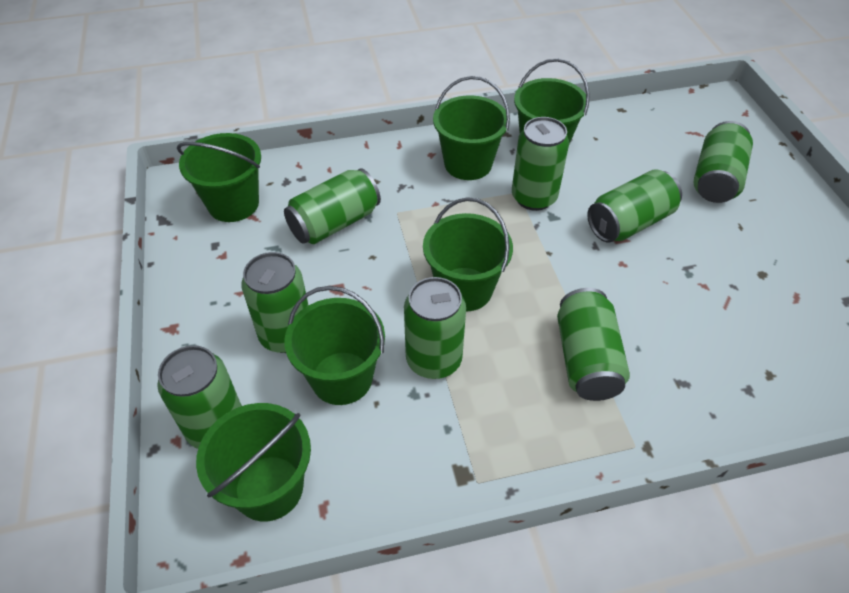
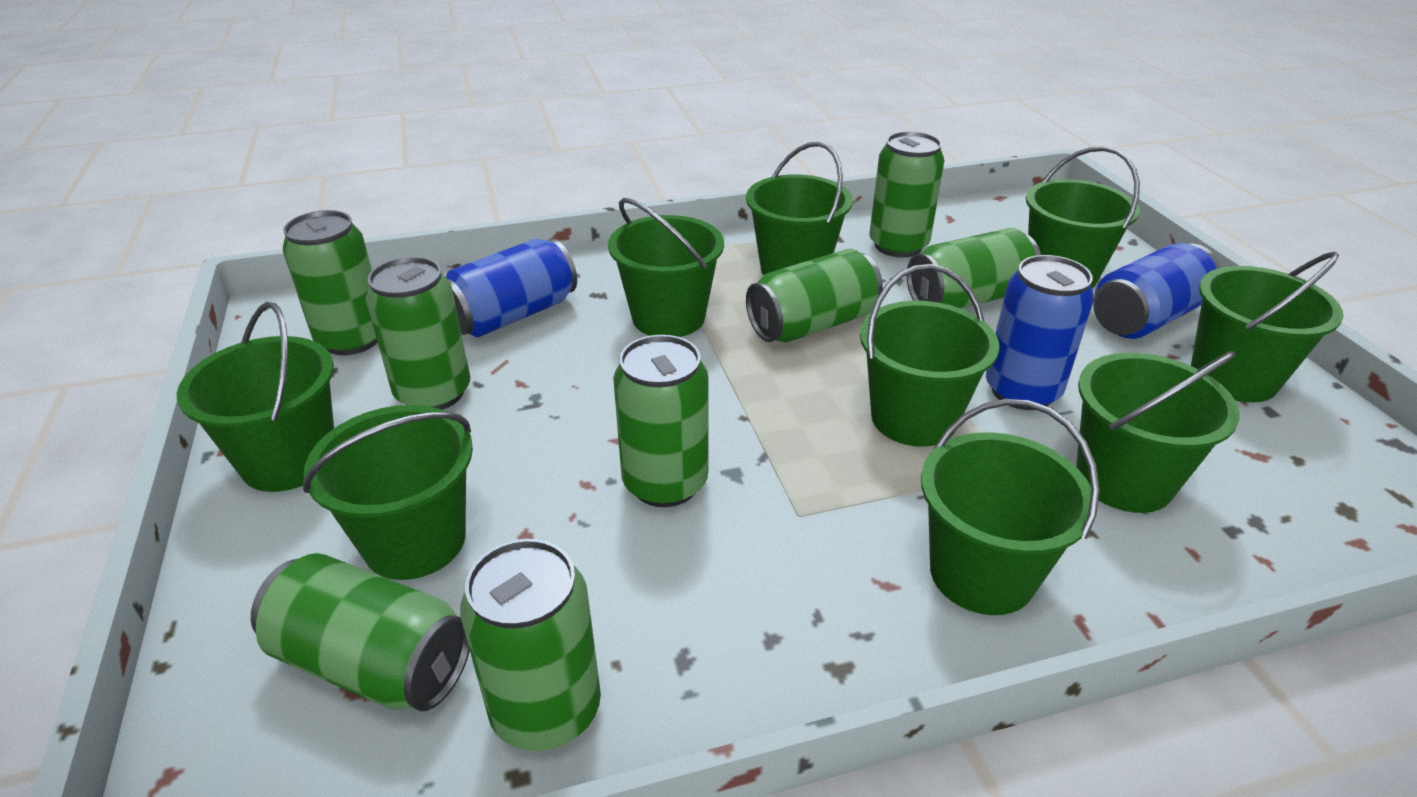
blue can: 0 -> 3
green bucket: 6 -> 9

